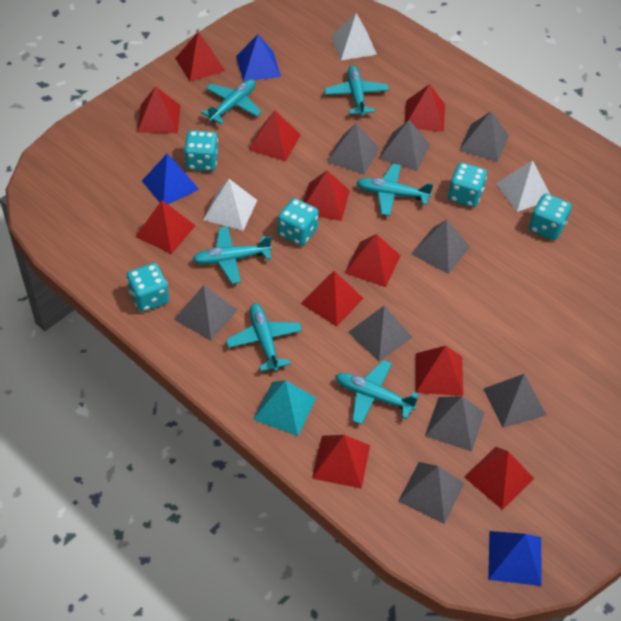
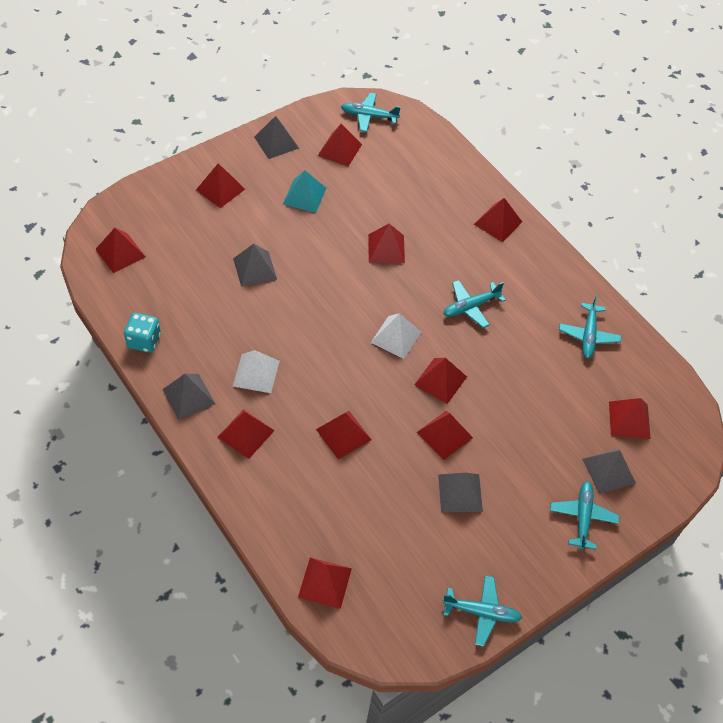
blue pyramid: 3 -> 0
grey pyramid: 9 -> 5
turquoise dice: 5 -> 1
turquoise plane: 6 -> 5
white pyramid: 3 -> 2

